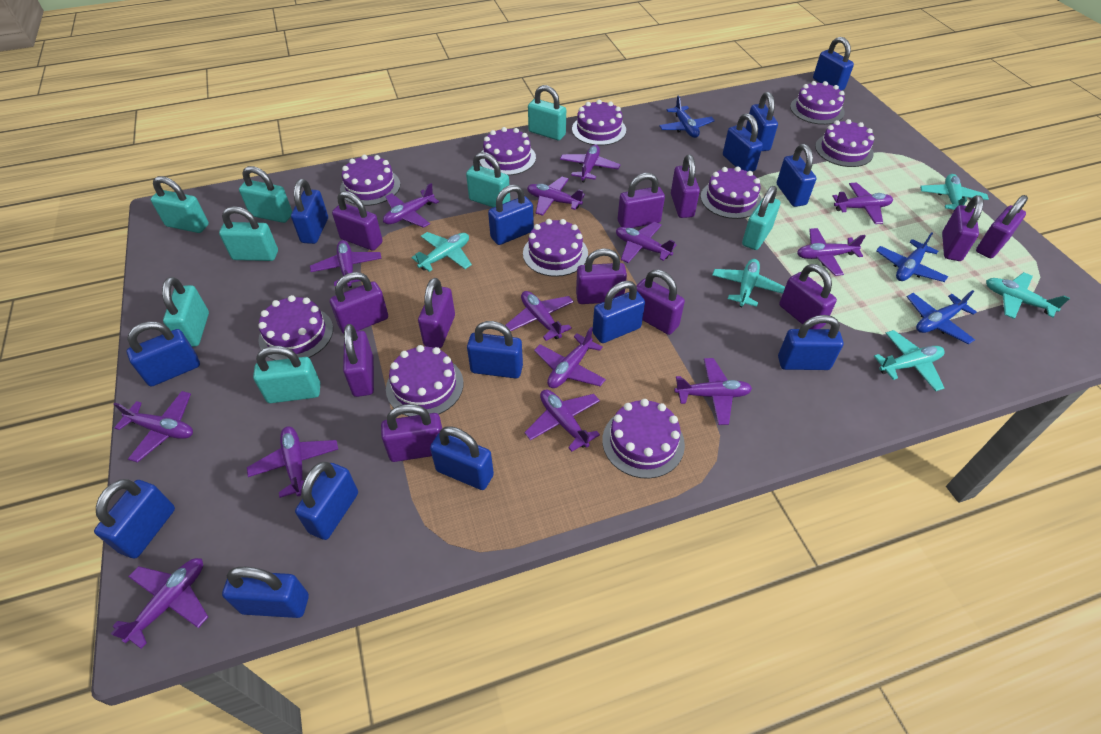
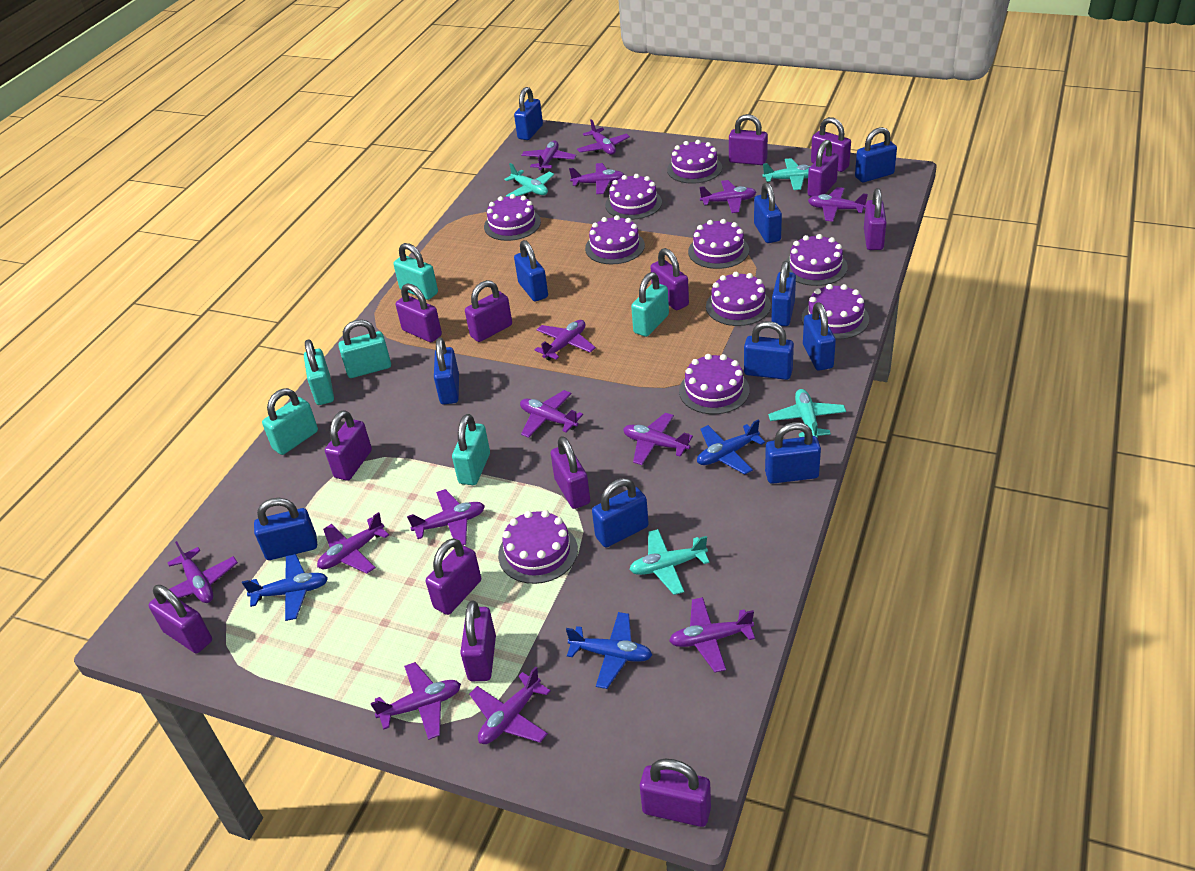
blue padlock: 14 -> 11
purple padlock: 12 -> 13
turquoise padlock: 8 -> 6
turquoise plane: 5 -> 4

